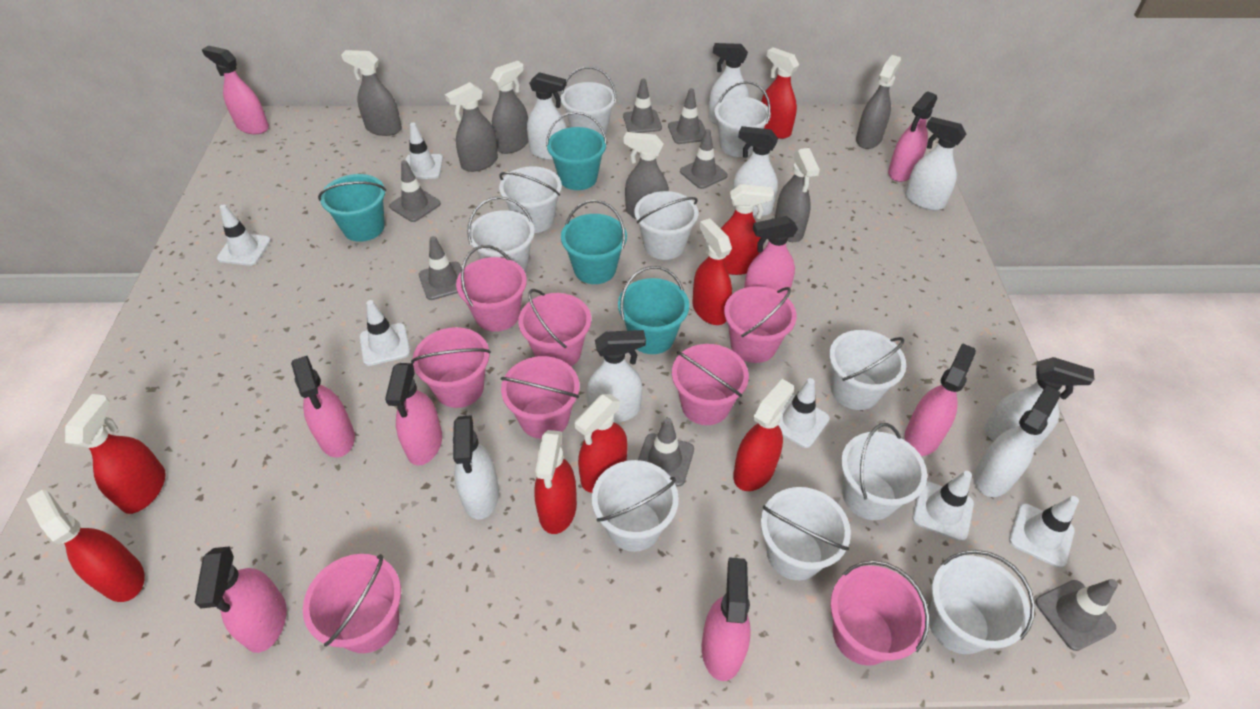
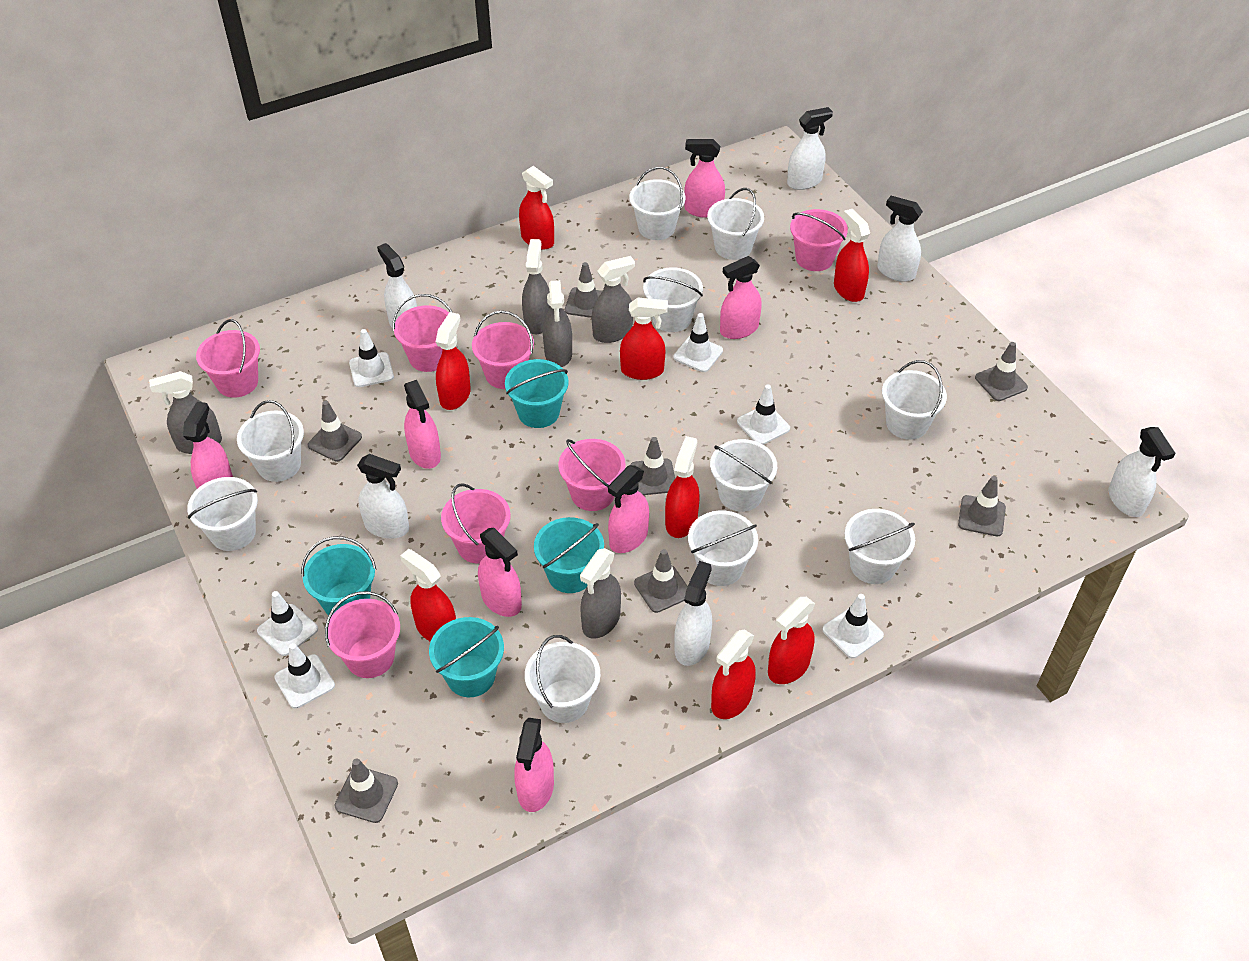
grey spray bottle: 6 -> 5
pink bucket: 8 -> 7
pink spray bottle: 8 -> 7
white spray bottle: 8 -> 6

